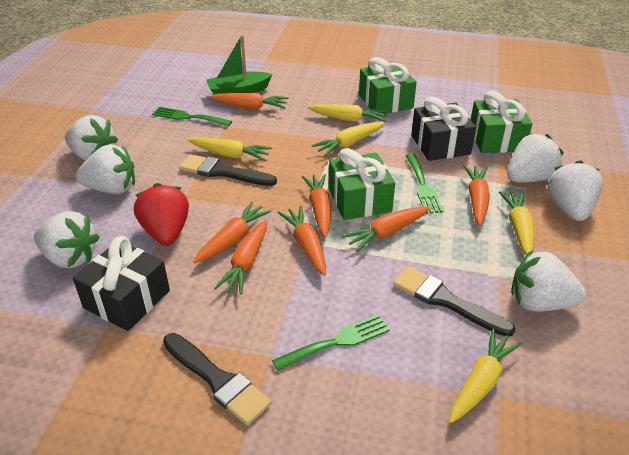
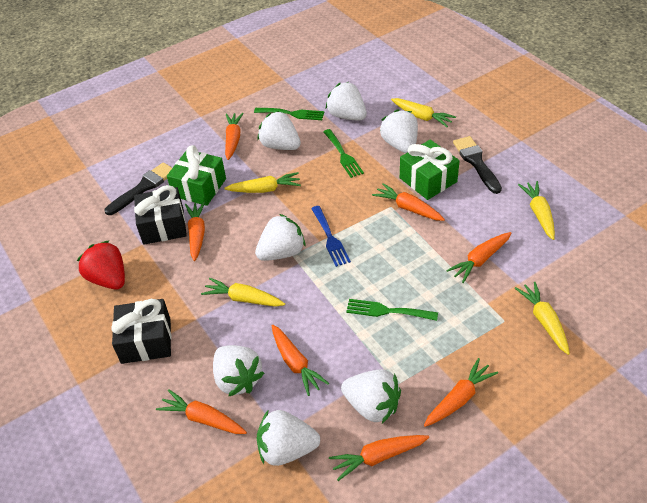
black brush: 3 -> 2
blue fork: 0 -> 1
green boat: 1 -> 0
green gift: 3 -> 2
orange carrot: 7 -> 8
white strawberry: 6 -> 7

